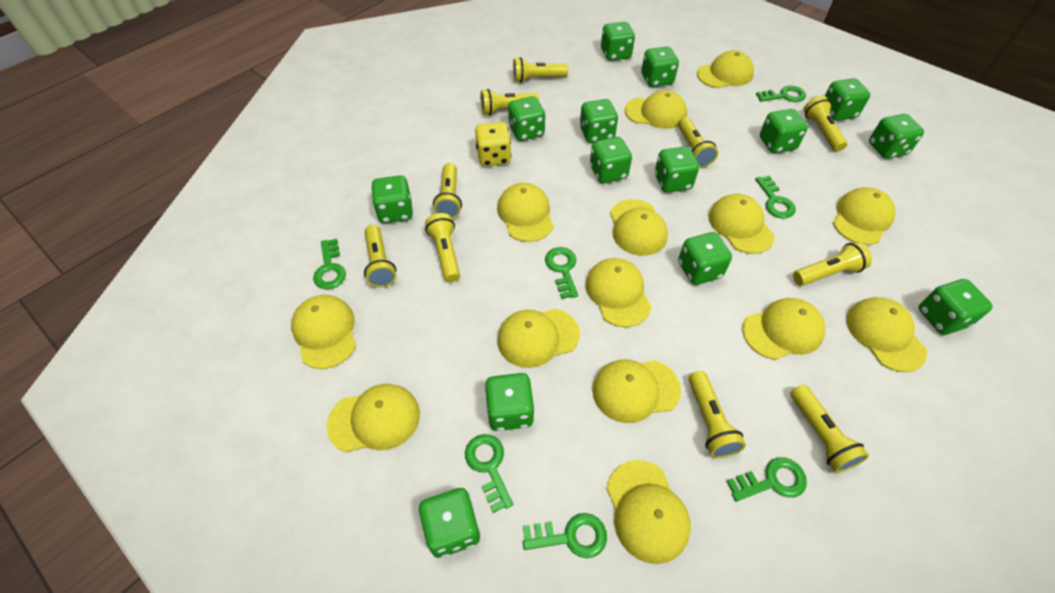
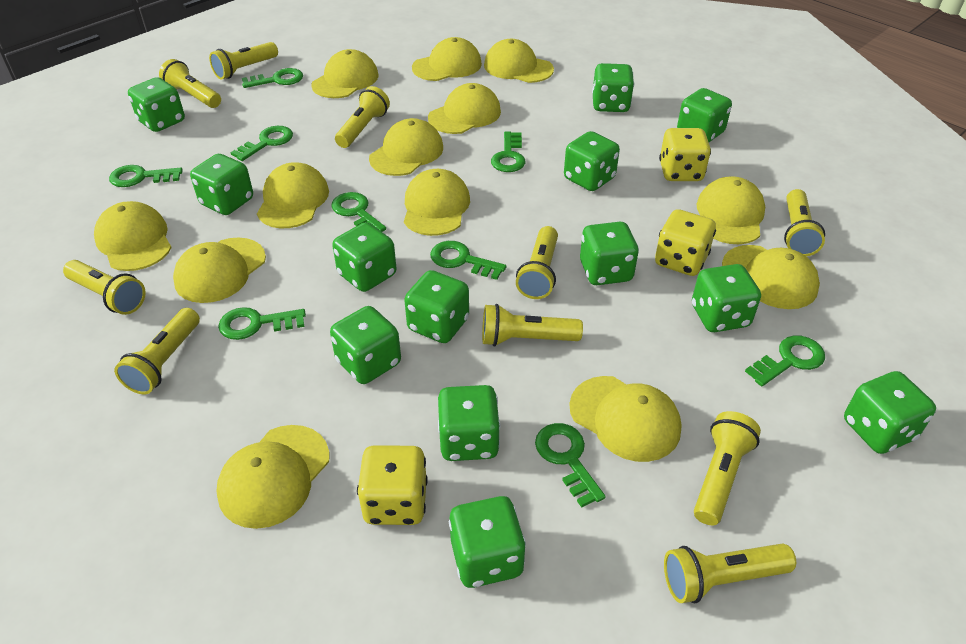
green dice: 14 -> 13
green key: 7 -> 9
yellow cap: 14 -> 13
yellow dice: 1 -> 3

